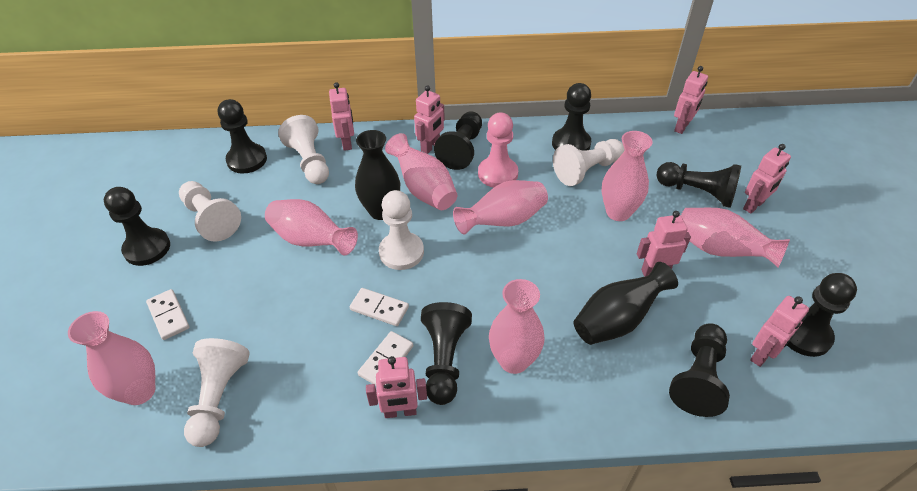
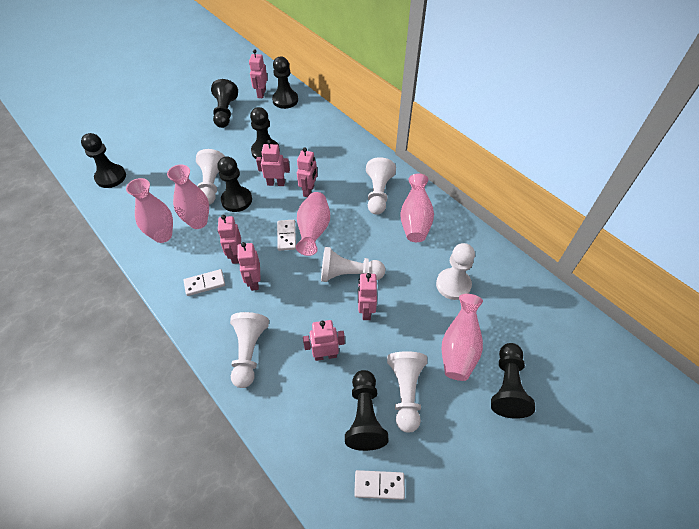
black pawn: 8 -> 7
black vase: 2 -> 0
pink pawn: 1 -> 0
pink vase: 7 -> 5
white pawn: 5 -> 6

